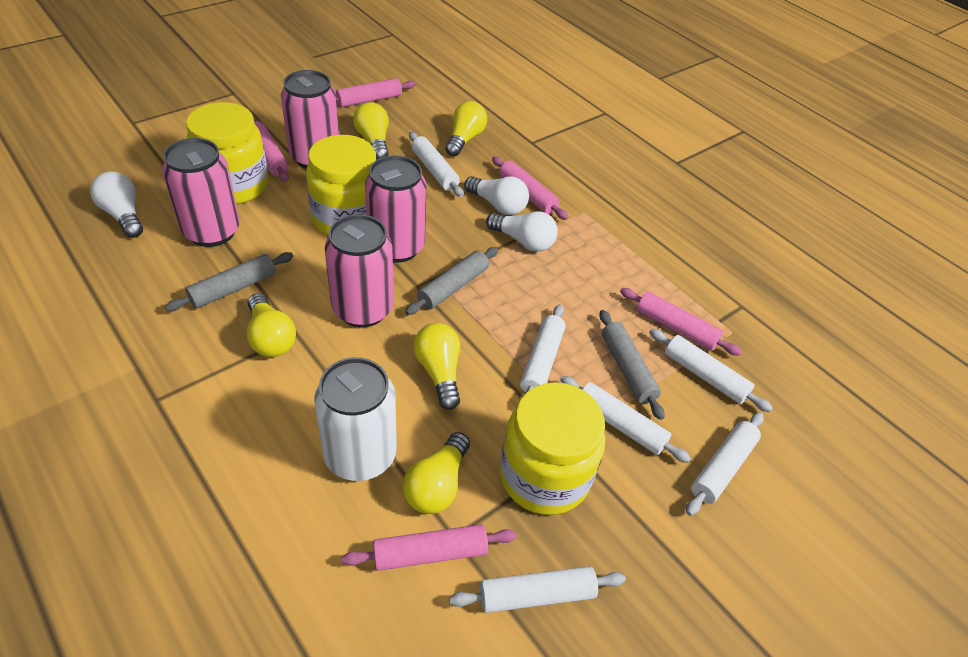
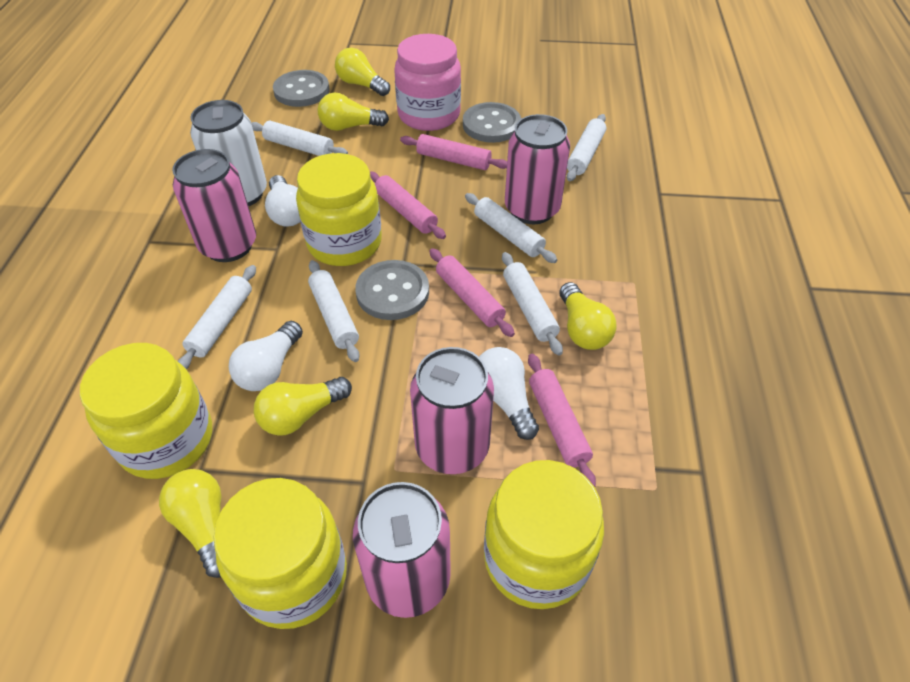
grey button: 0 -> 3
grey rolling pin: 3 -> 0
pink jar: 0 -> 1
pink rolling pin: 5 -> 4
yellow jar: 3 -> 4

